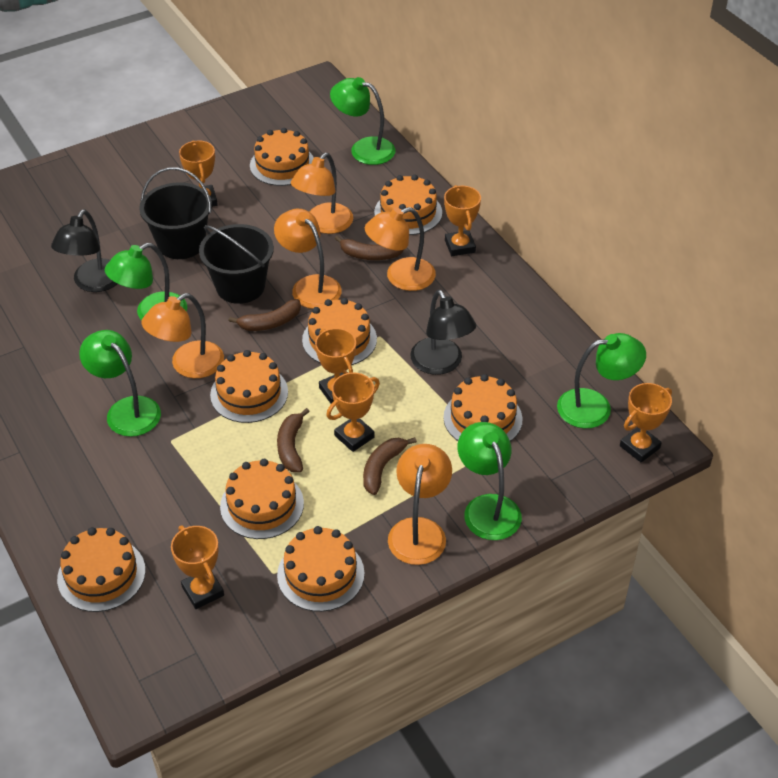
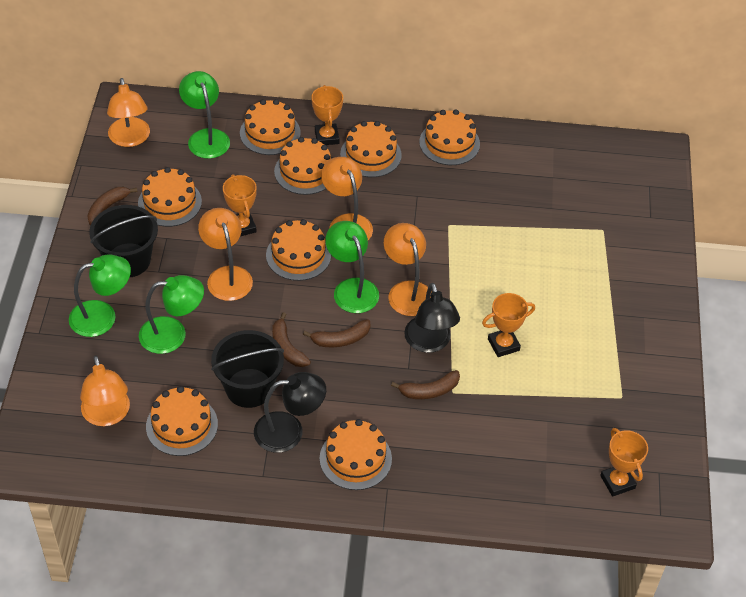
green lamp: 5 -> 4
orange trophy: 6 -> 4

